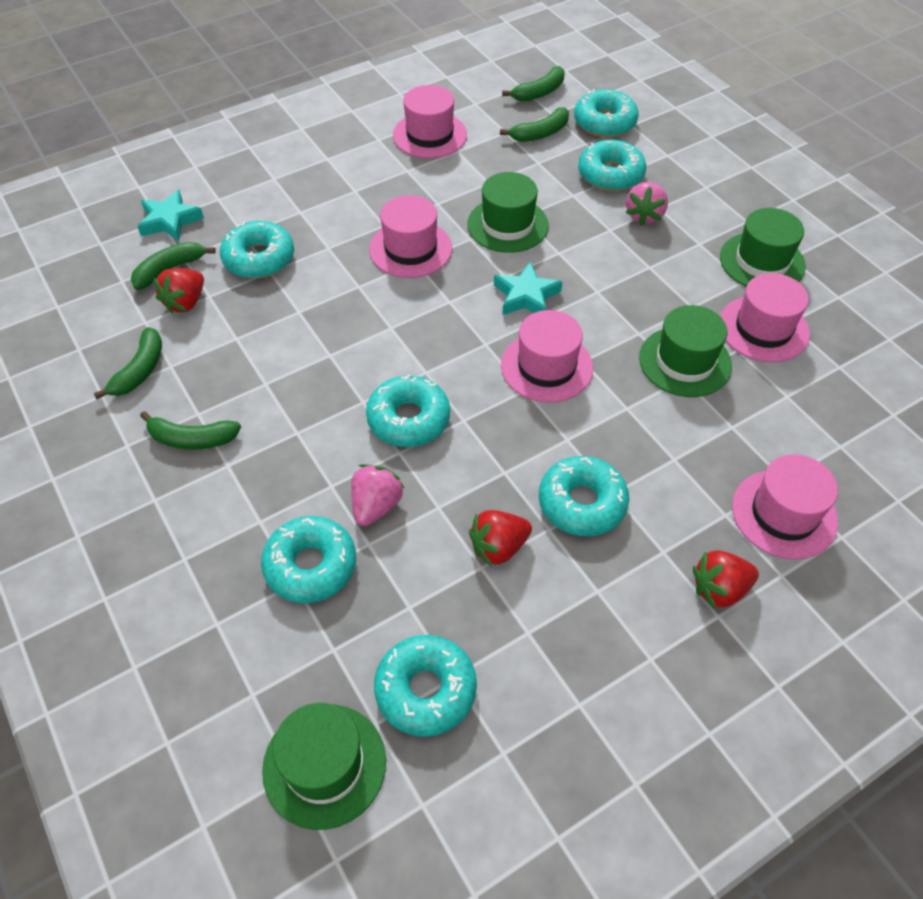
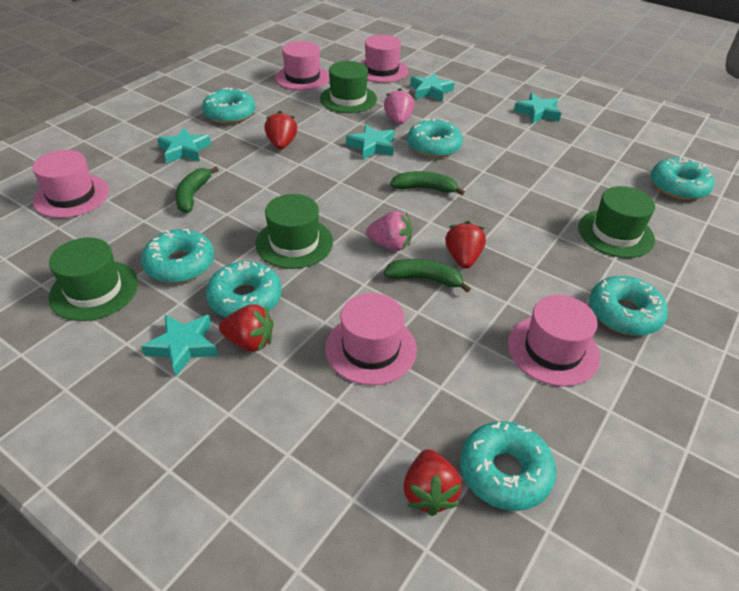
green banana: 5 -> 3
red strawberry: 3 -> 4
turquoise star: 2 -> 5

